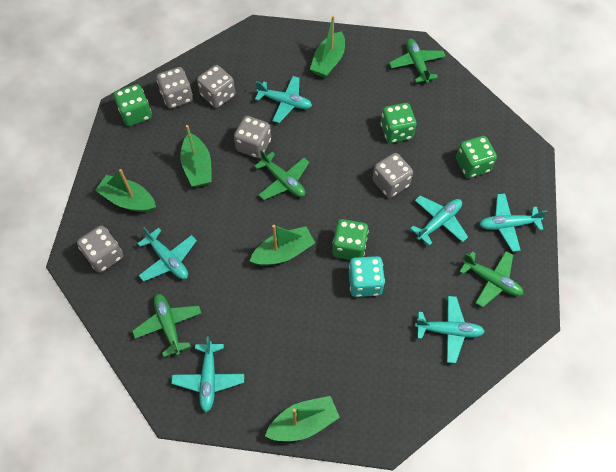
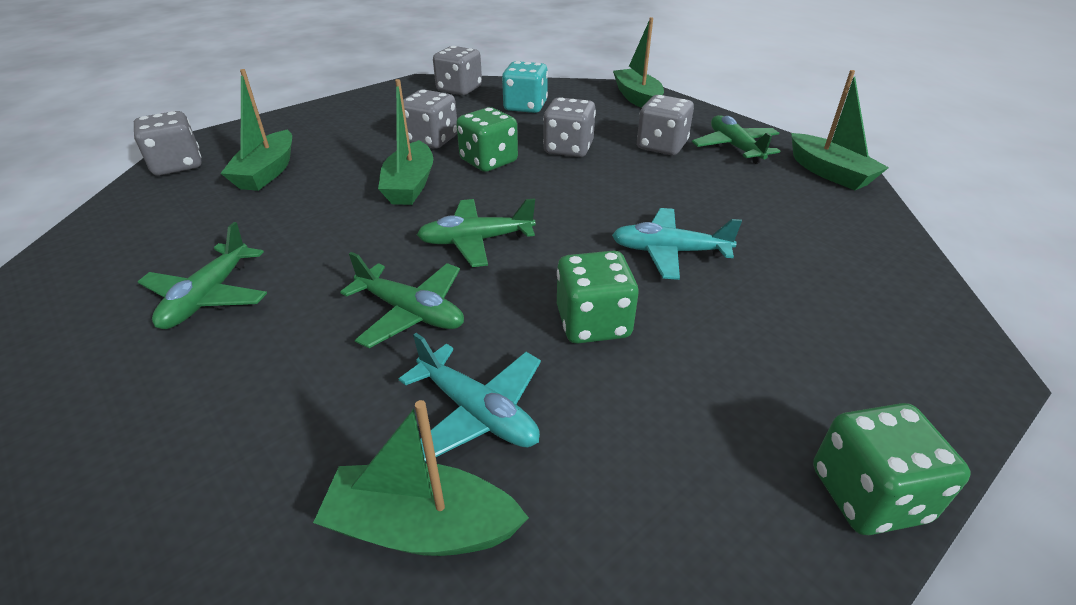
green dice: 4 -> 3
turquoise plane: 6 -> 2

